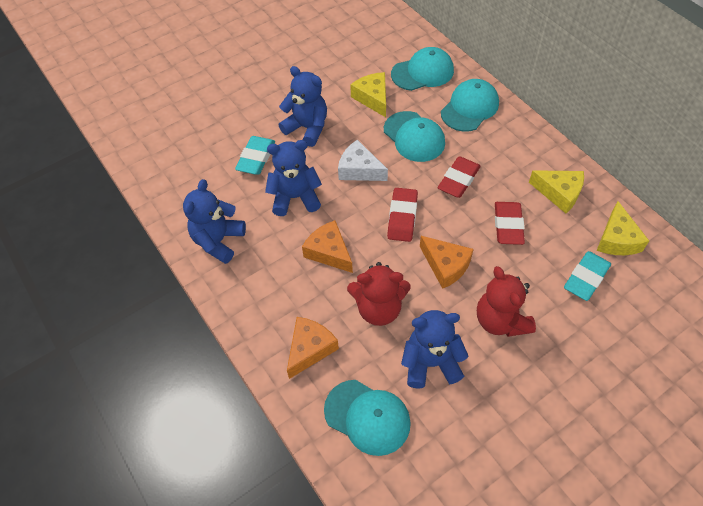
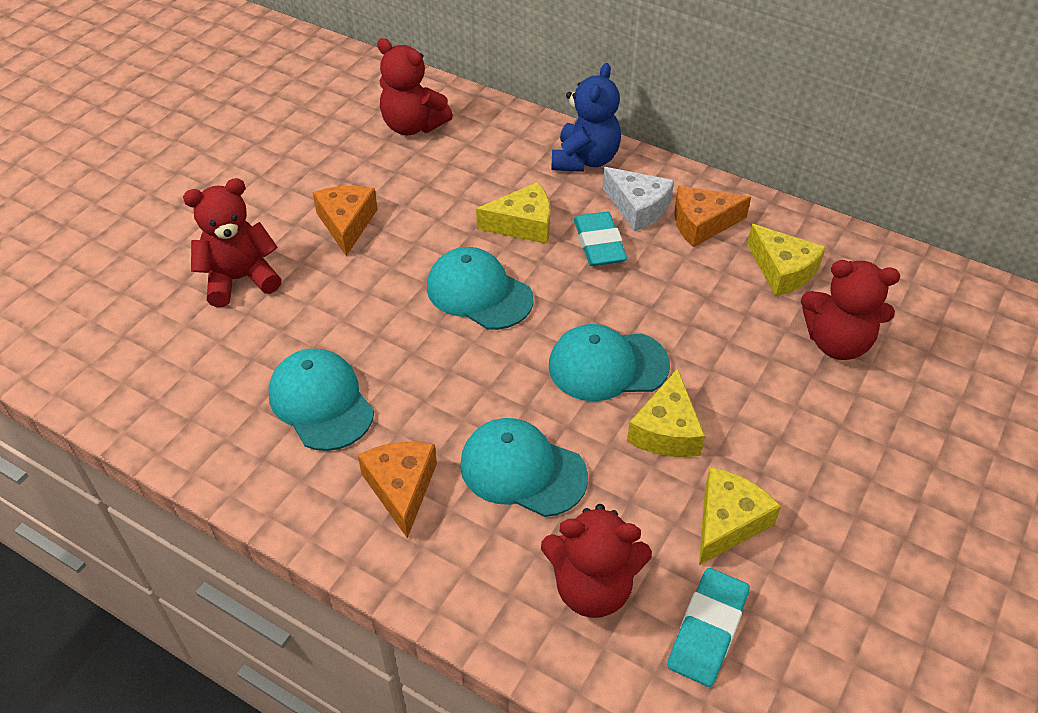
blue teddy bear: 4 -> 1
red eraser: 3 -> 0
red teddy bear: 2 -> 4
yellow cheese: 3 -> 4

